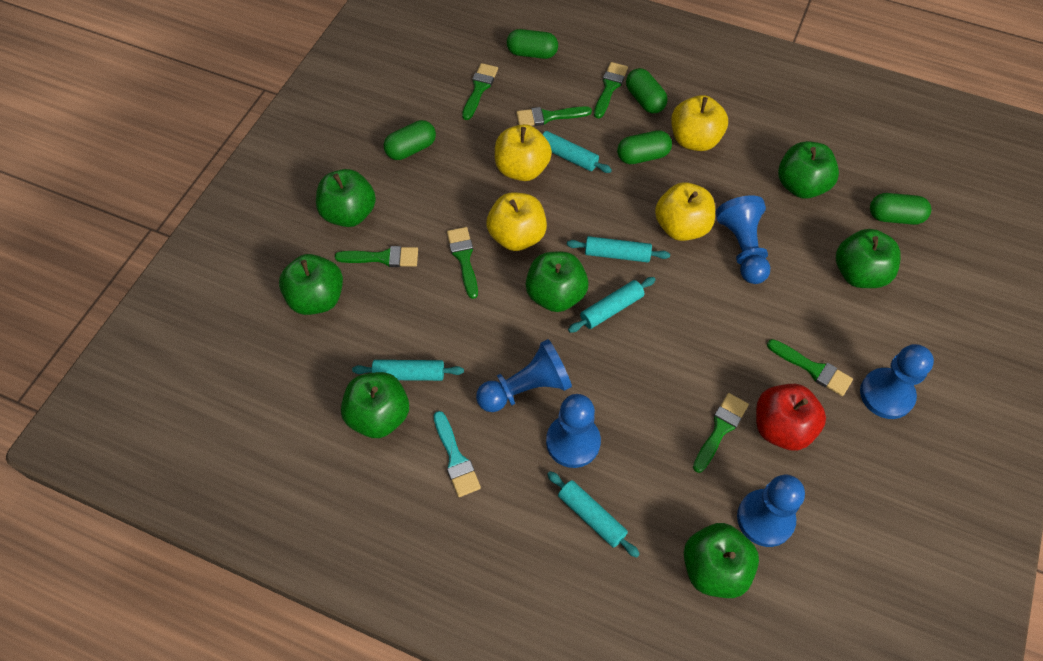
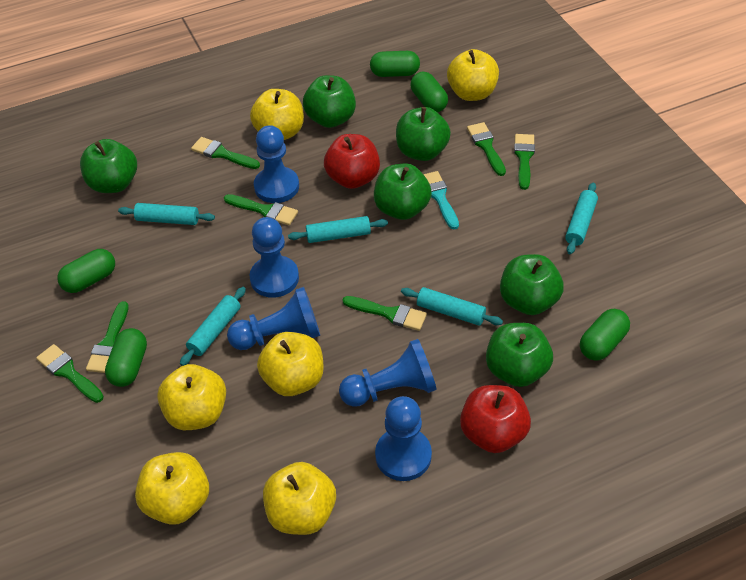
green apple: 7 -> 6
red apple: 1 -> 2
yellow apple: 4 -> 6

